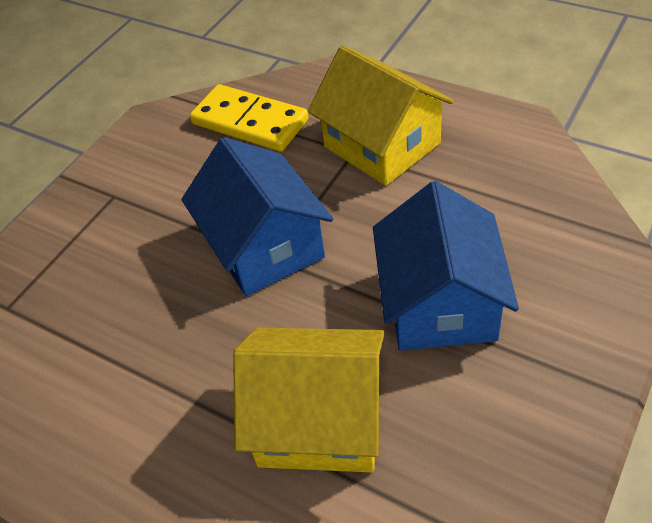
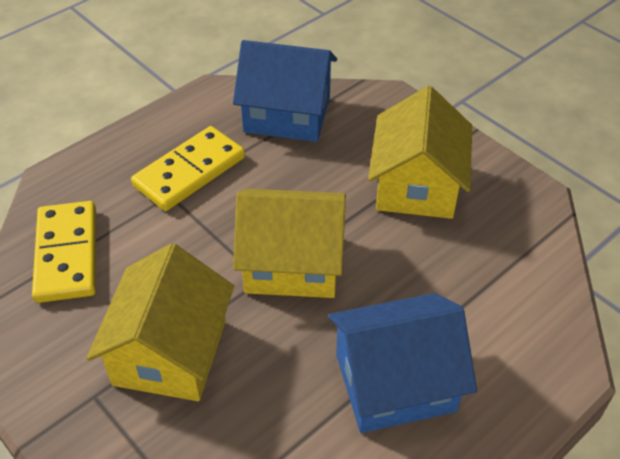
yellow domino: 1 -> 2
yellow house: 2 -> 3

